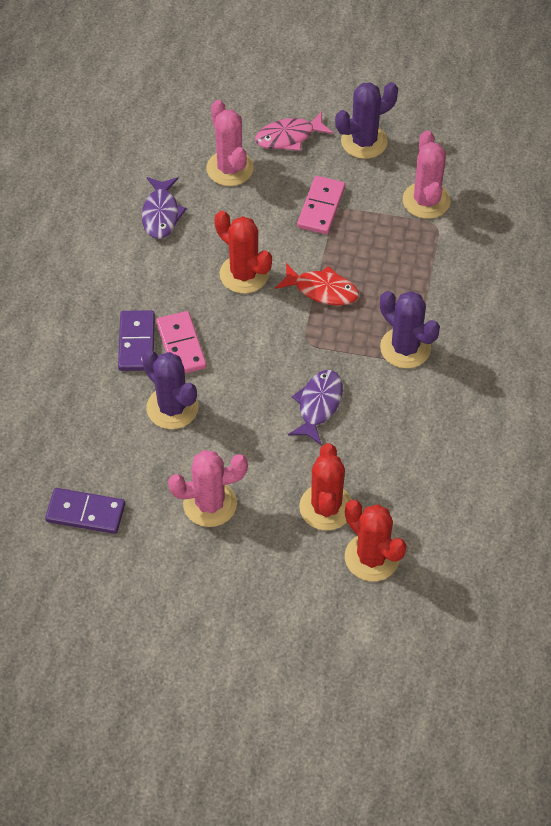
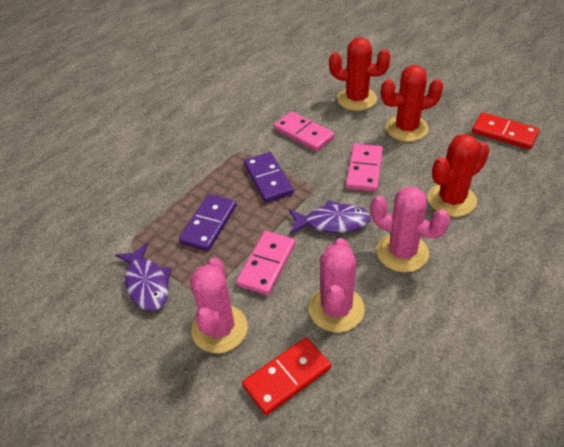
pink domino: 2 -> 3
pink fish: 1 -> 0
purple cactus: 3 -> 0
red domino: 0 -> 2
red fish: 1 -> 0

